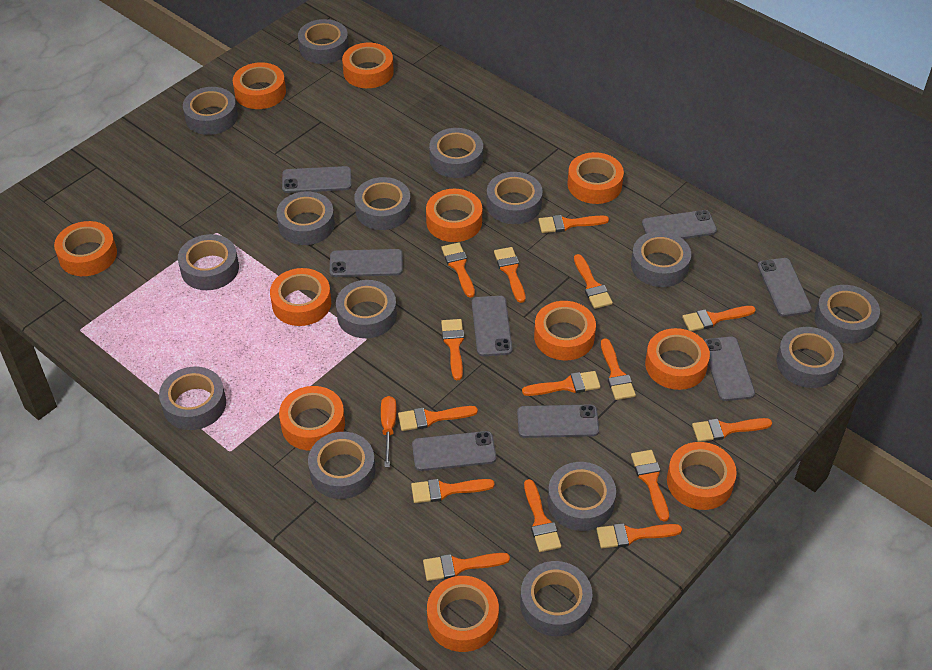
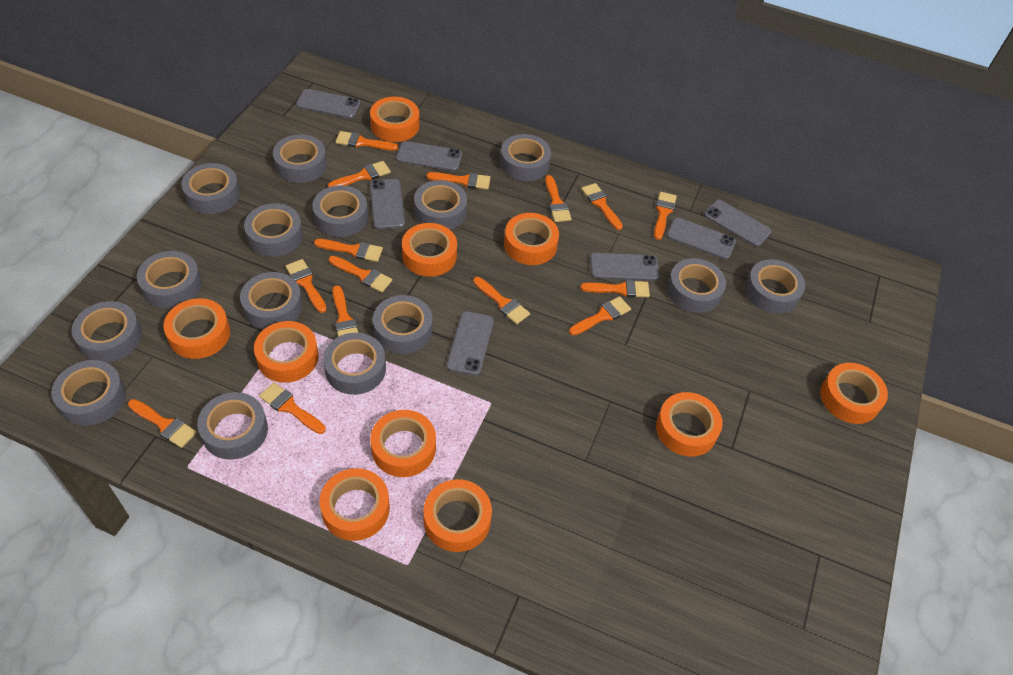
grey phone: 8 -> 7
orange screwdriver: 1 -> 0
orange tape: 11 -> 10

